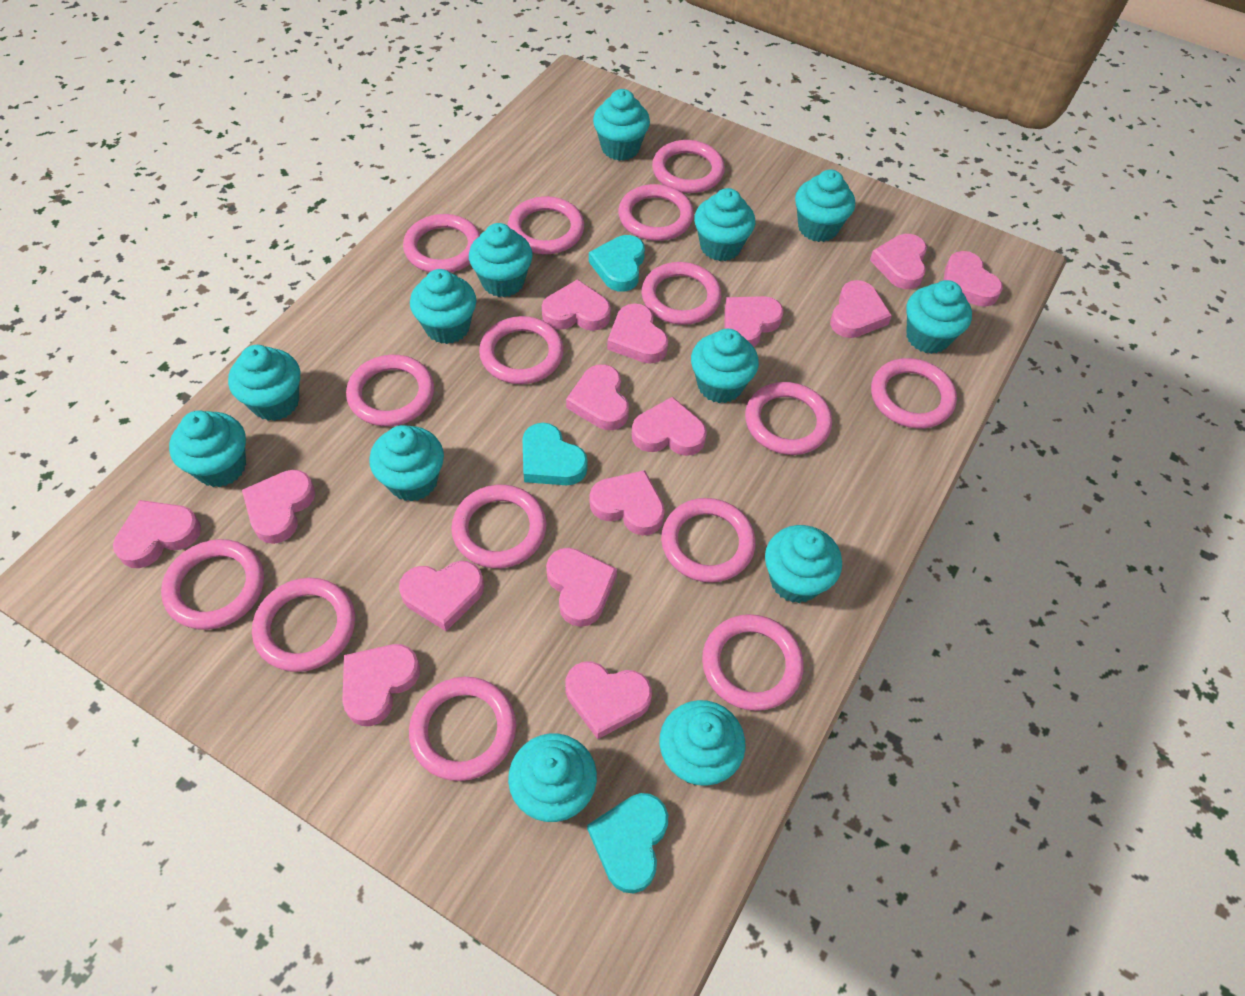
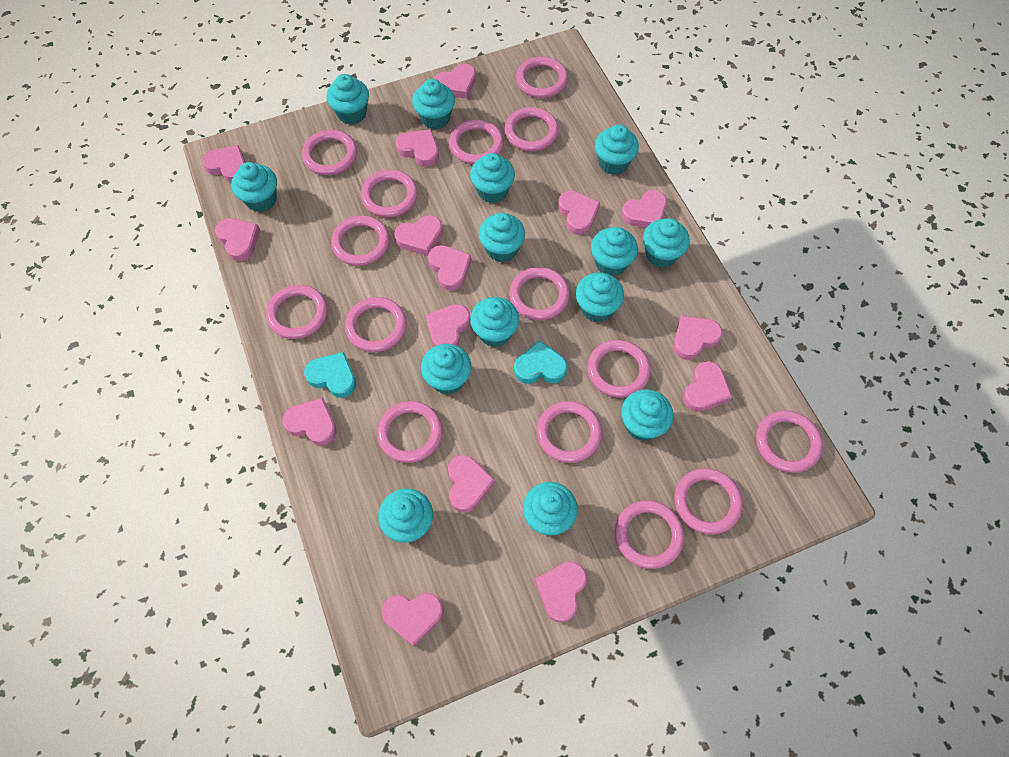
turquoise cupcake: 13 -> 14
turquoise heart: 3 -> 2

